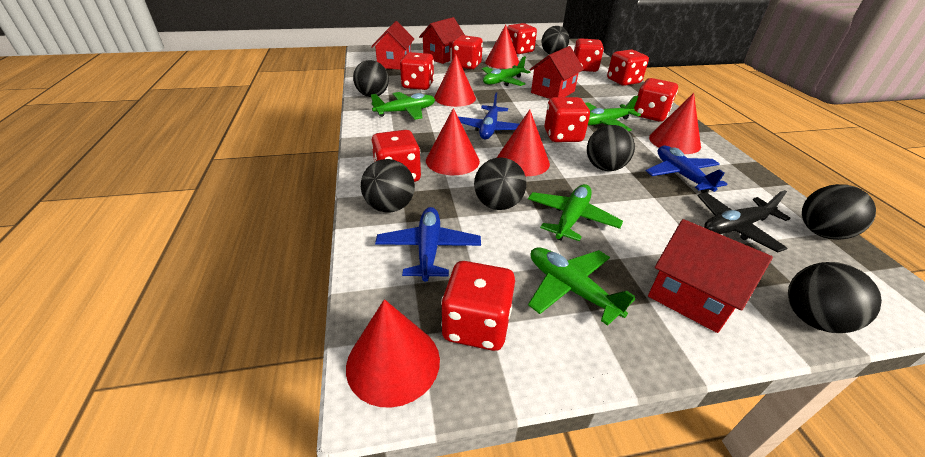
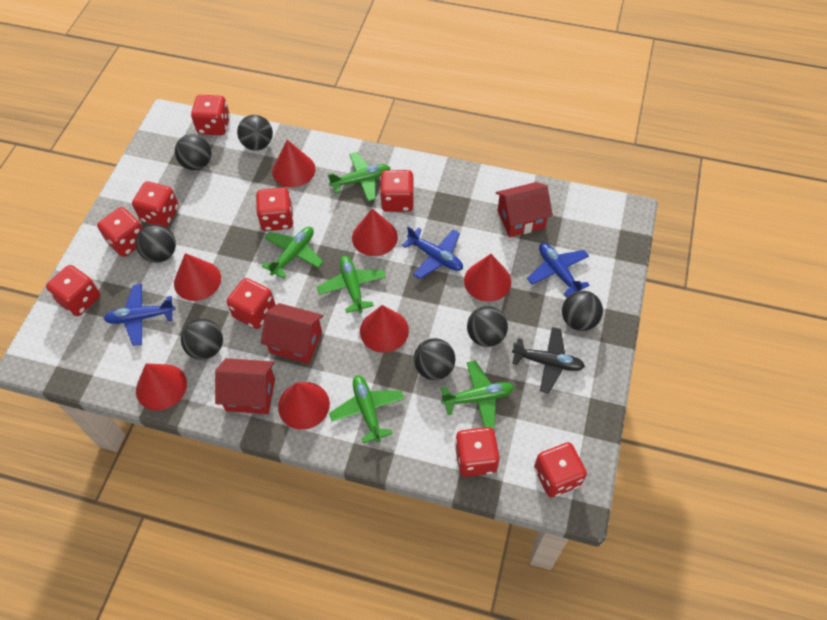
red cone: 6 -> 7
red house: 4 -> 3

